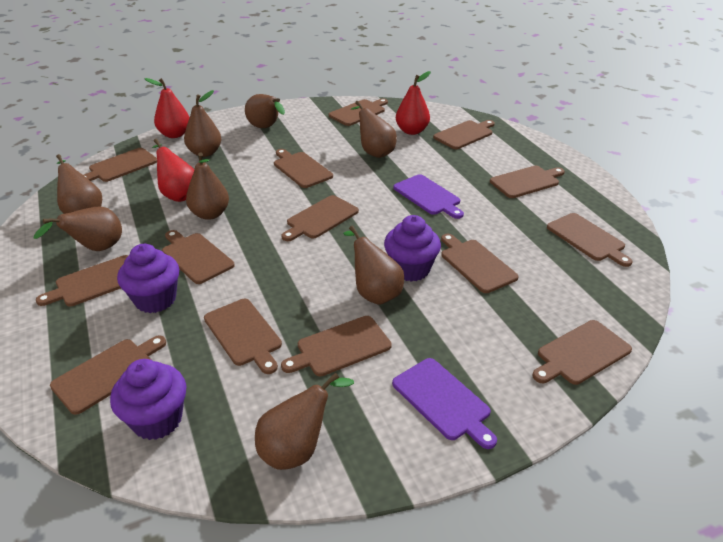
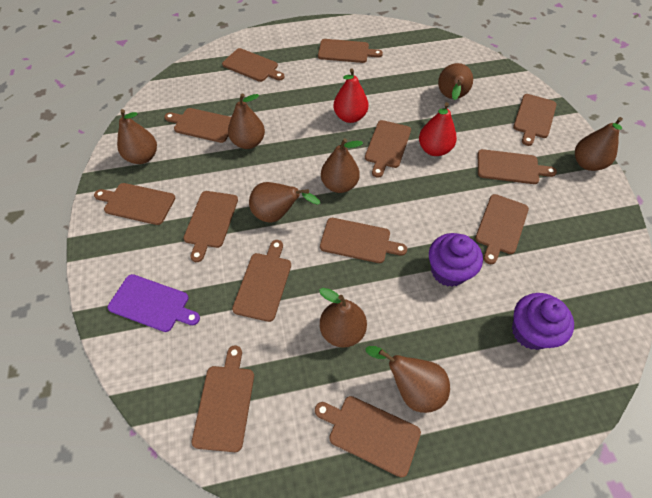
brown cutting board: 14 -> 13
purple cupcake: 3 -> 2
purple cutting board: 2 -> 1
red pear: 3 -> 2

